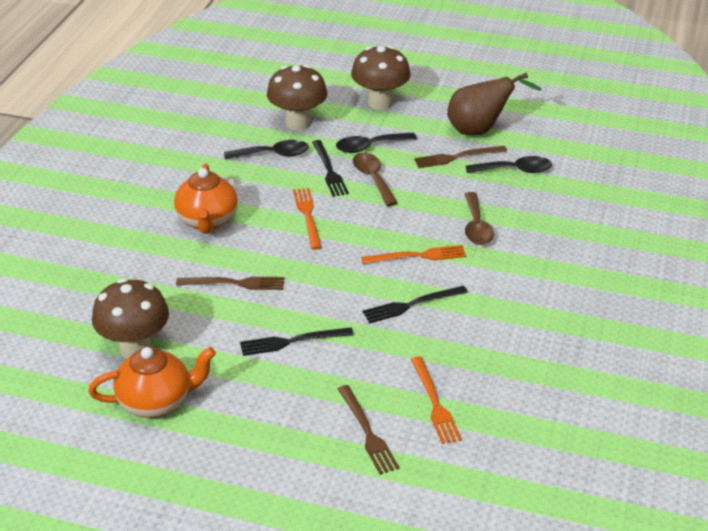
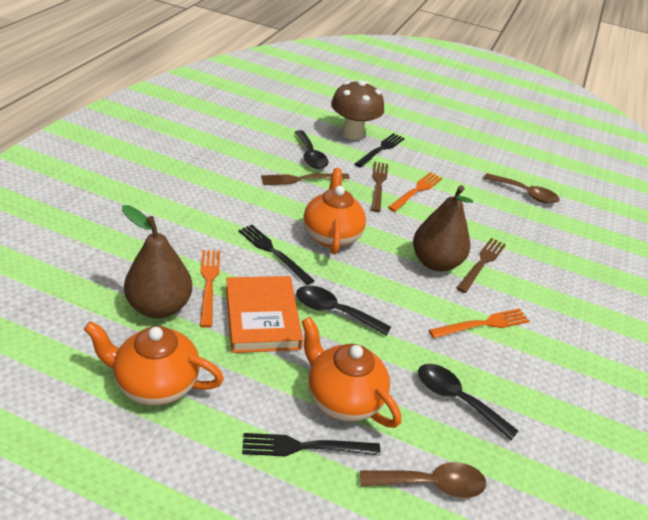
brown mushroom: 3 -> 1
brown pear: 1 -> 2
orange book: 0 -> 1
orange teapot: 2 -> 3

